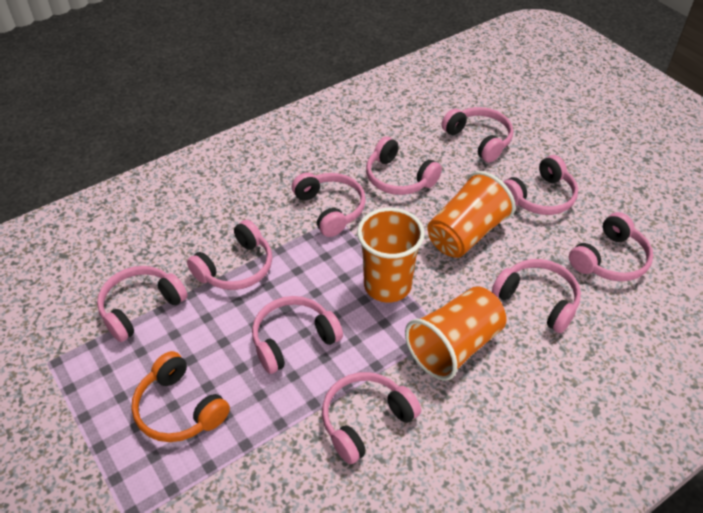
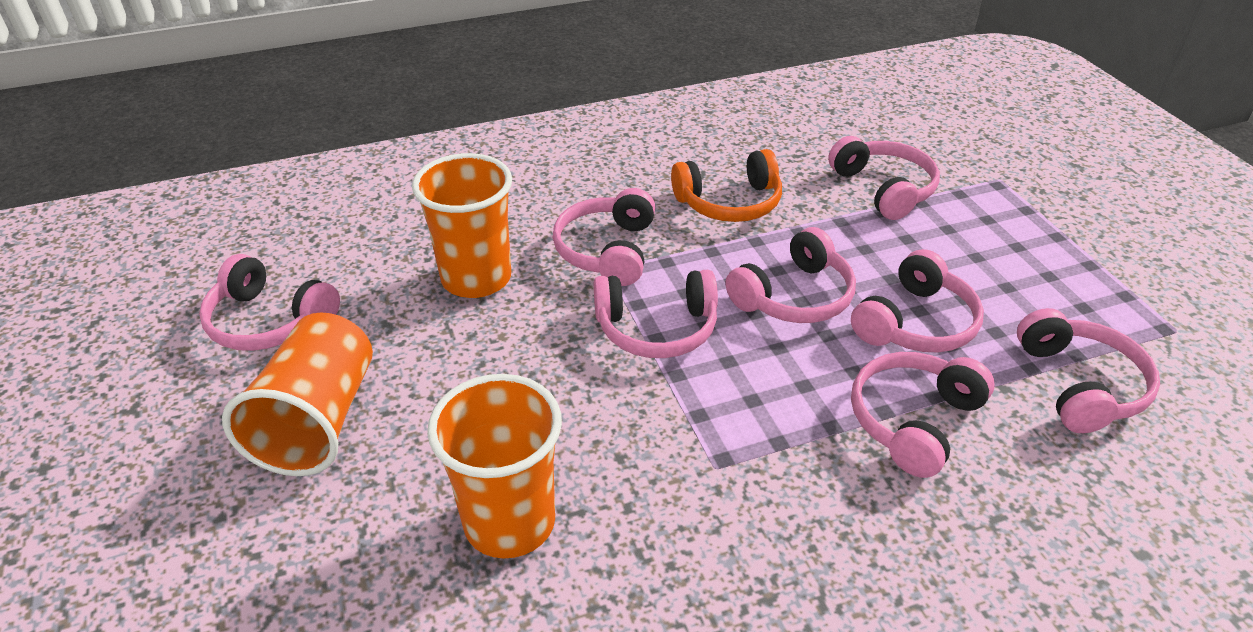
pink headphones: 10 -> 8

